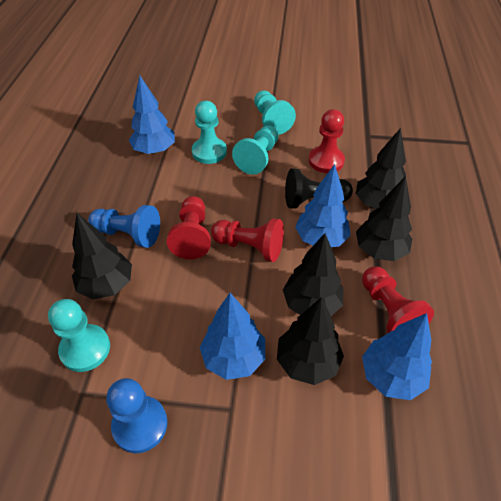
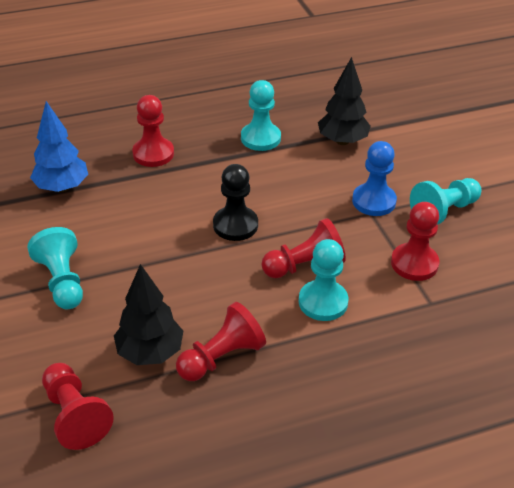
black tree: 5 -> 2
blue pawn: 2 -> 1
blue tree: 4 -> 1
red pawn: 4 -> 5

